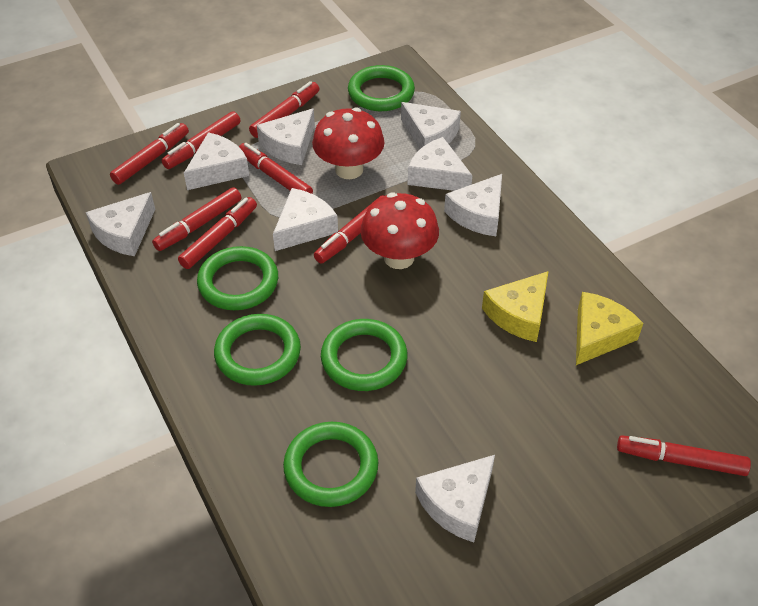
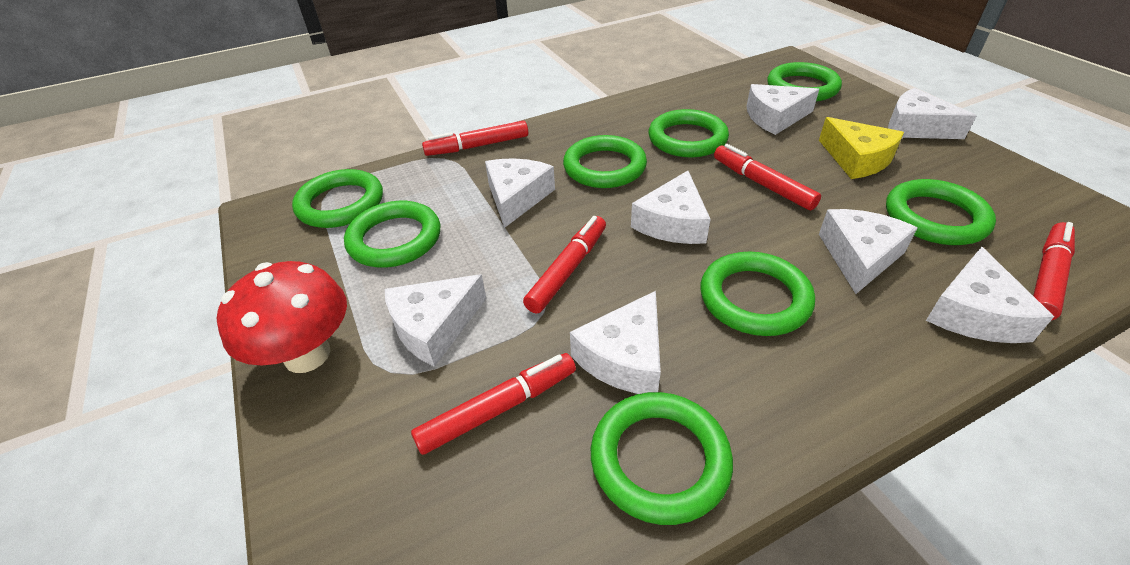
green ring: 5 -> 8
red marker: 8 -> 5
red mushroom: 2 -> 1
yellow cheese: 2 -> 1

